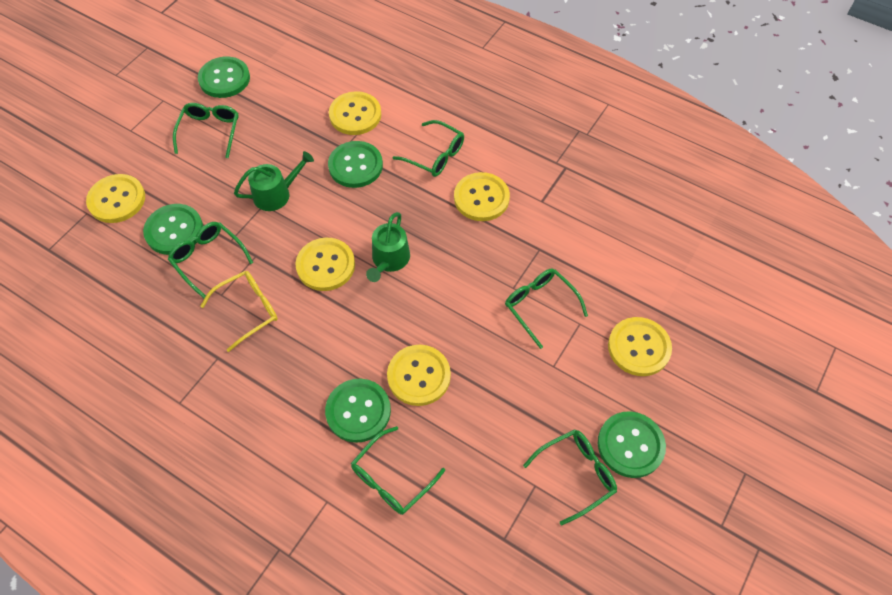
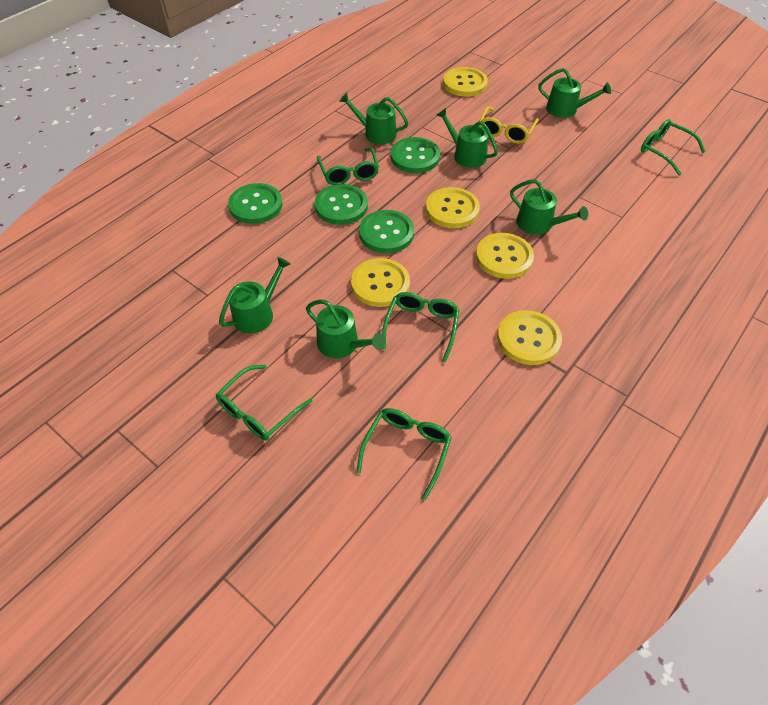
green button: 5 -> 4
green glasses: 6 -> 5
green watering can: 2 -> 6
yellow button: 6 -> 5

